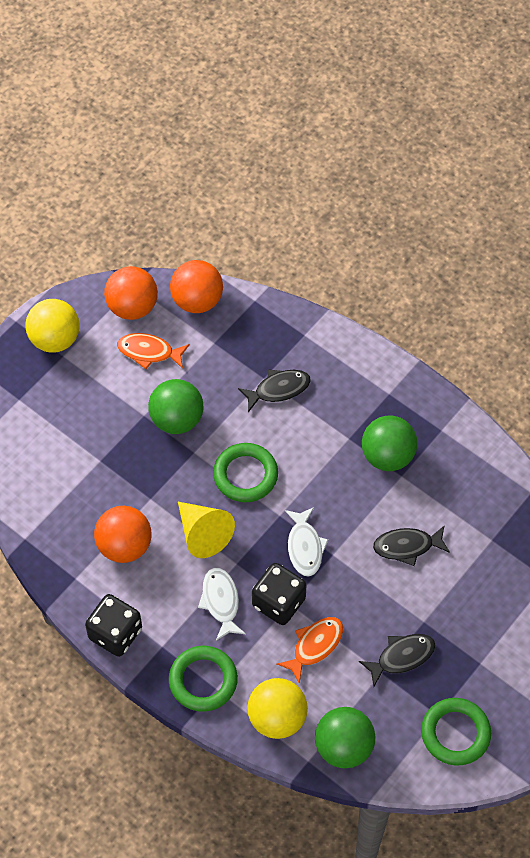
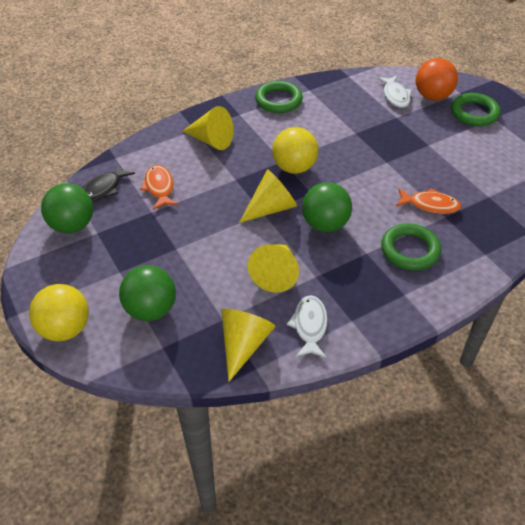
black dice: 2 -> 0
black fish: 3 -> 1
orange ball: 3 -> 1
yellow cone: 1 -> 4

